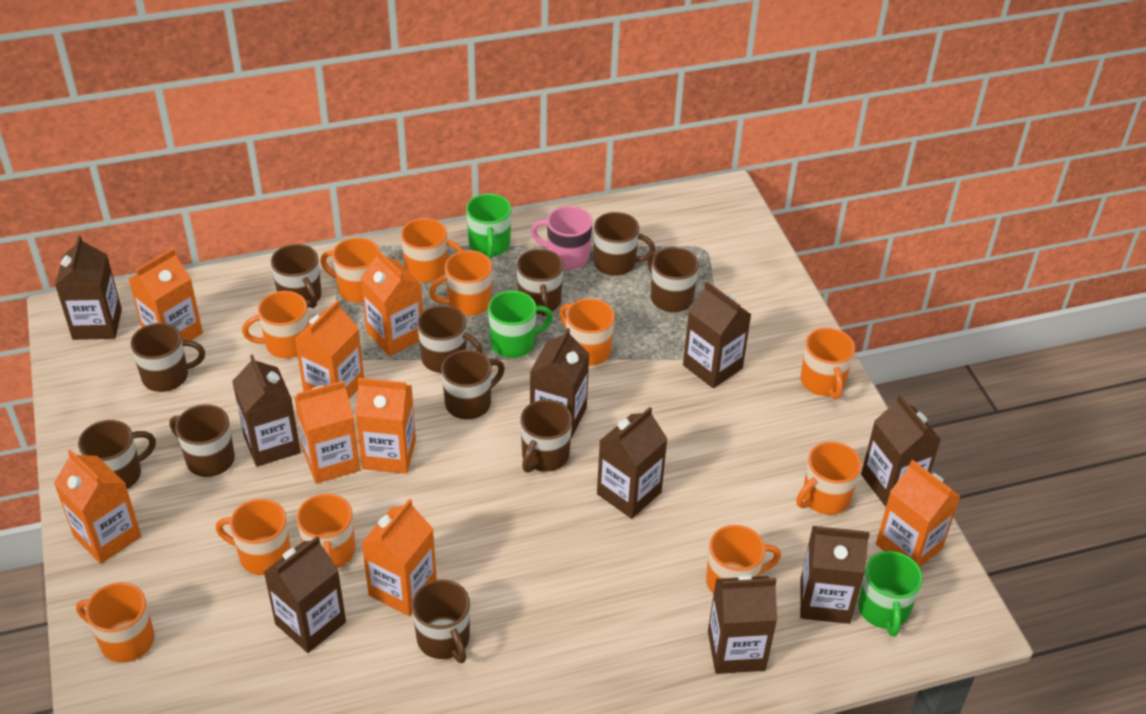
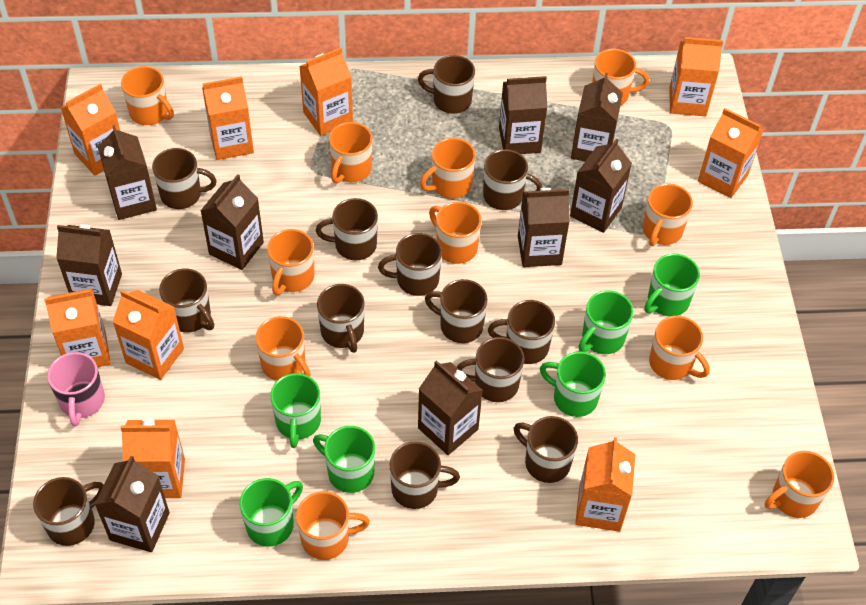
brown mug: 11 -> 13
green mug: 3 -> 6
orange carton: 8 -> 9

